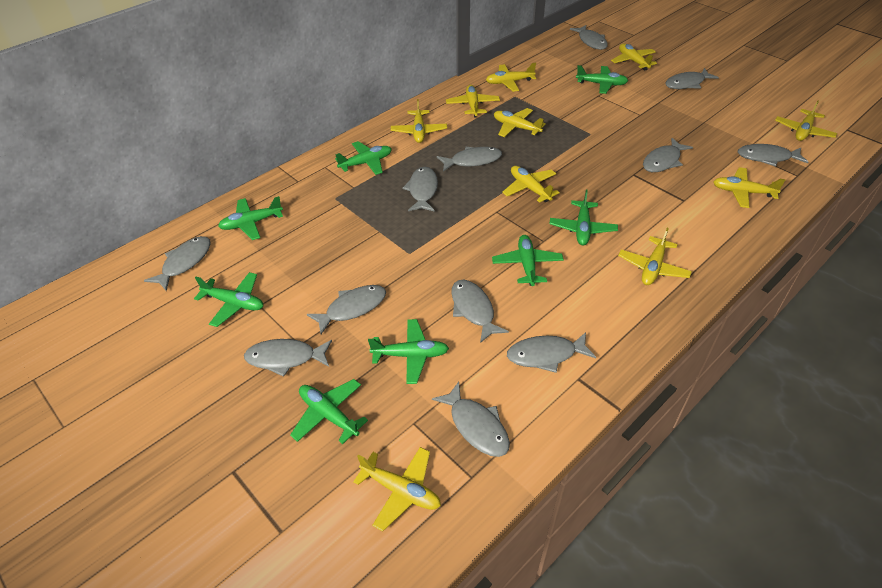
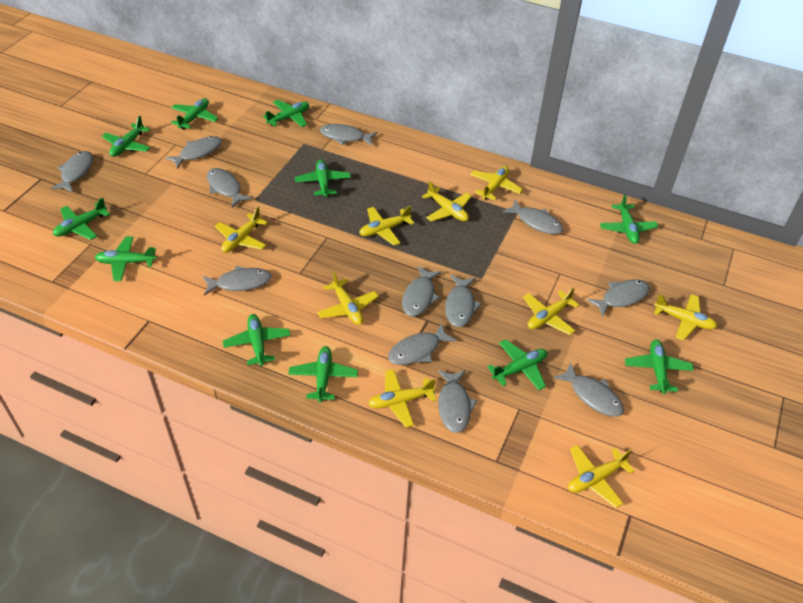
green plane: 8 -> 11
yellow plane: 10 -> 9

